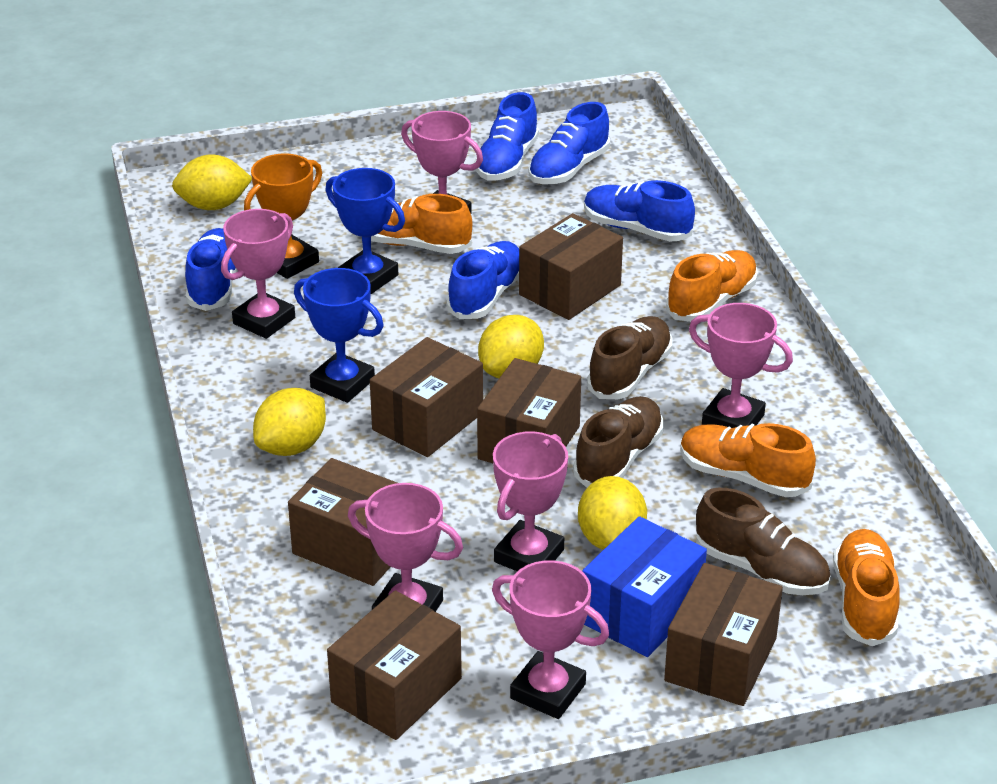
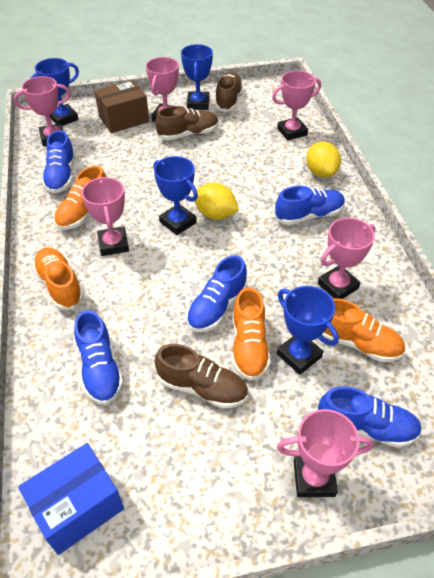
blue trophy: 2 -> 4
brown box: 6 -> 1
orange trophy: 1 -> 0
yellow lemon: 4 -> 2

